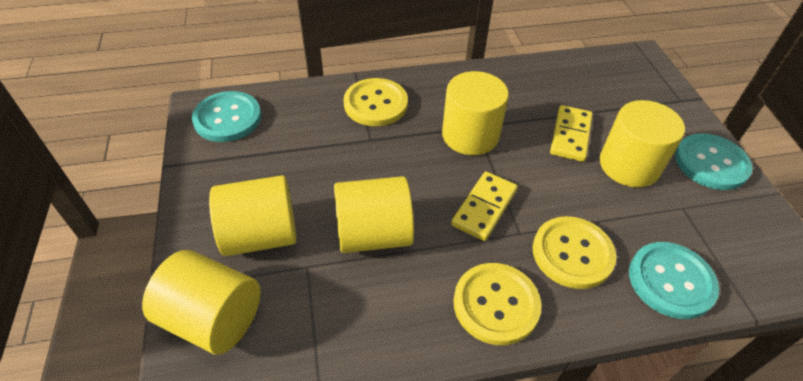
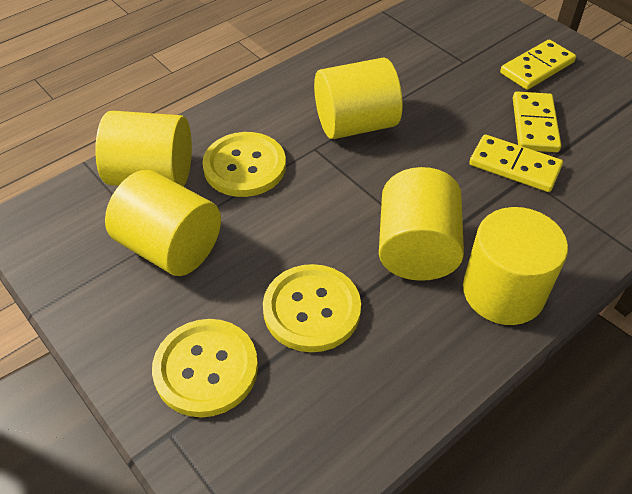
turquoise button: 3 -> 0
yellow domino: 2 -> 3

